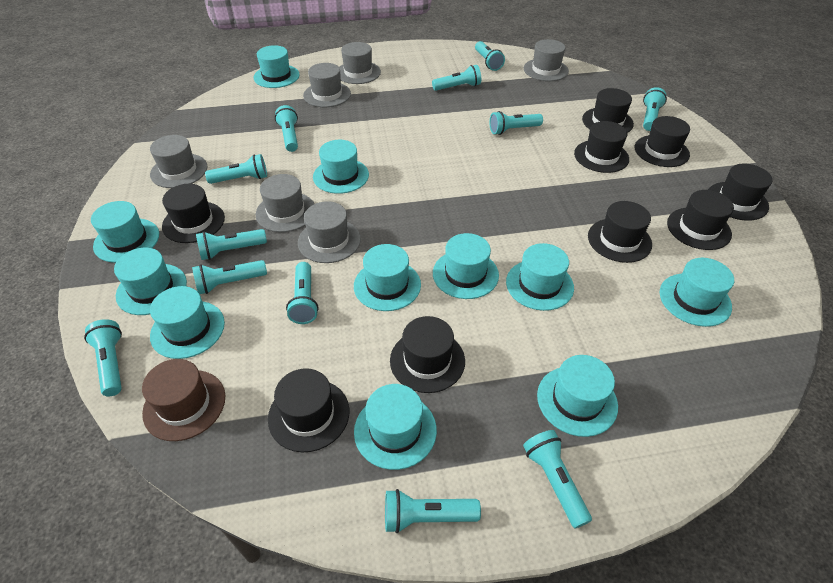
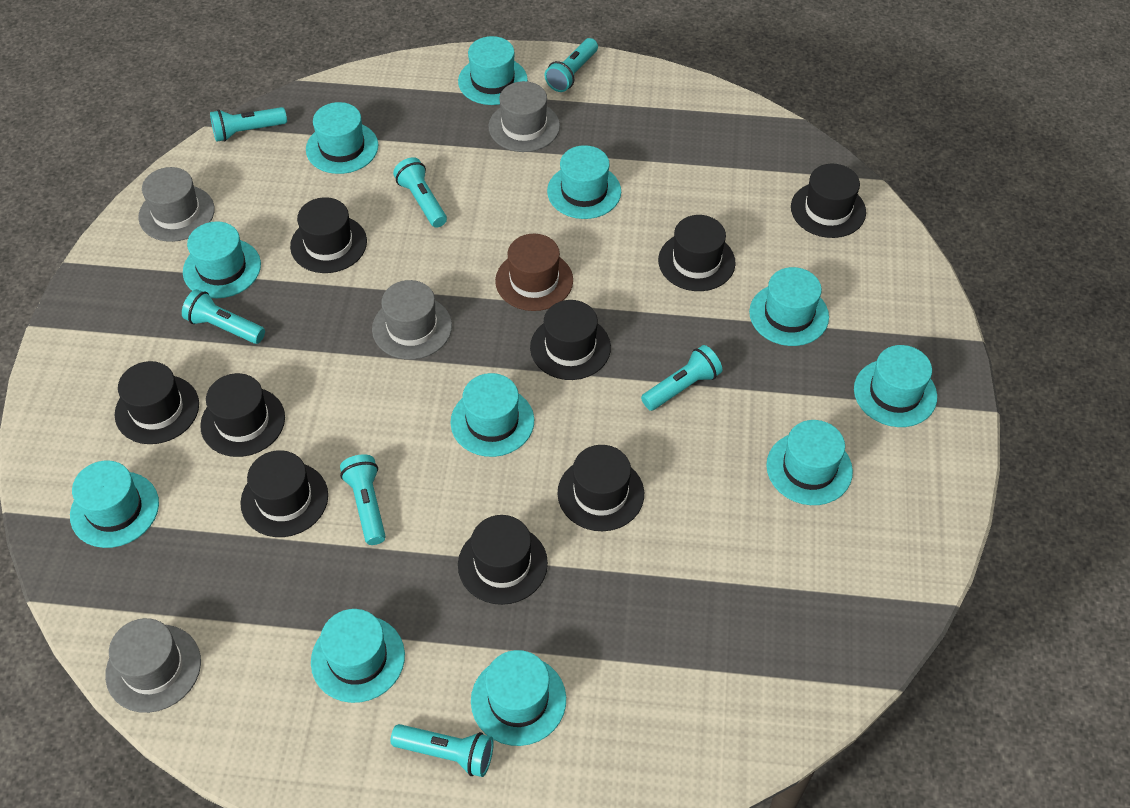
grey hat: 6 -> 4
turquoise flashlight: 12 -> 7

